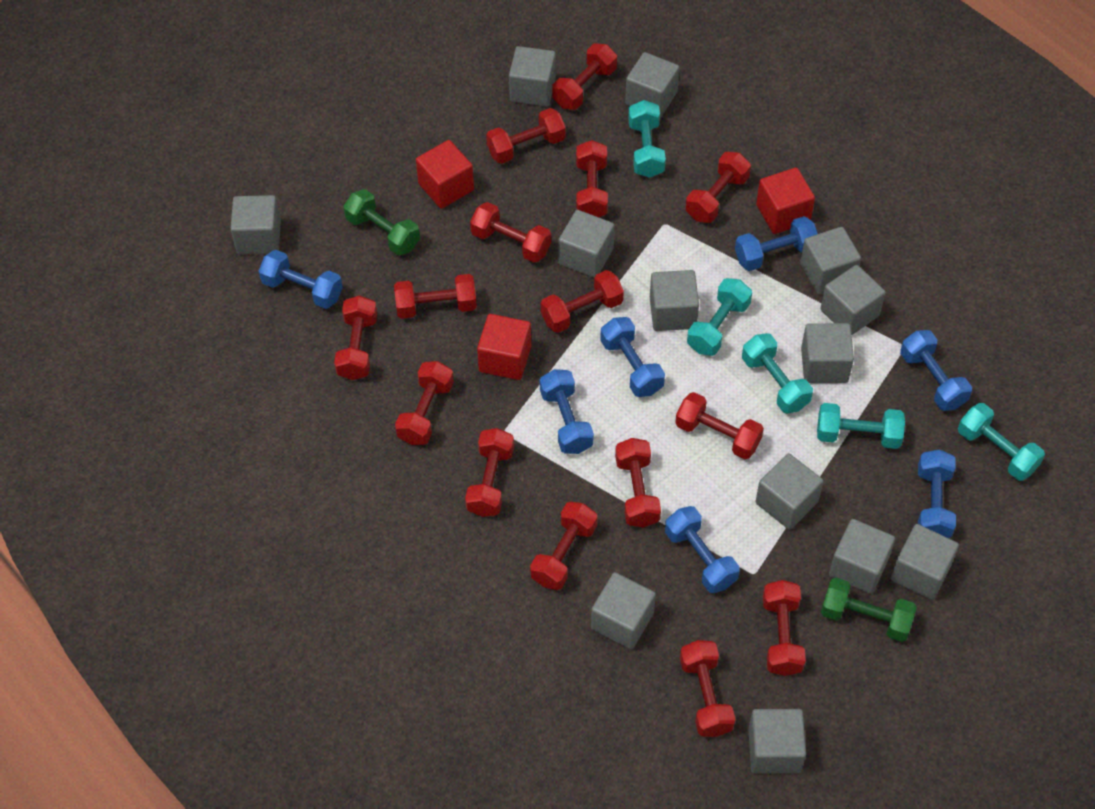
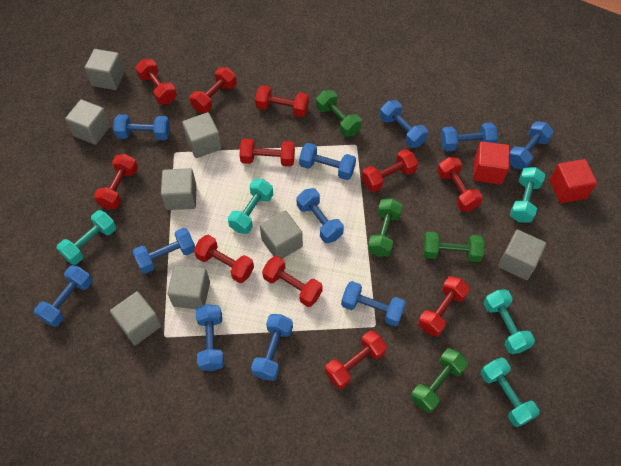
blue dumbbell: 7 -> 11
green dumbbell: 2 -> 4
grey cube: 13 -> 8
red cube: 3 -> 2
red dumbbell: 15 -> 11

